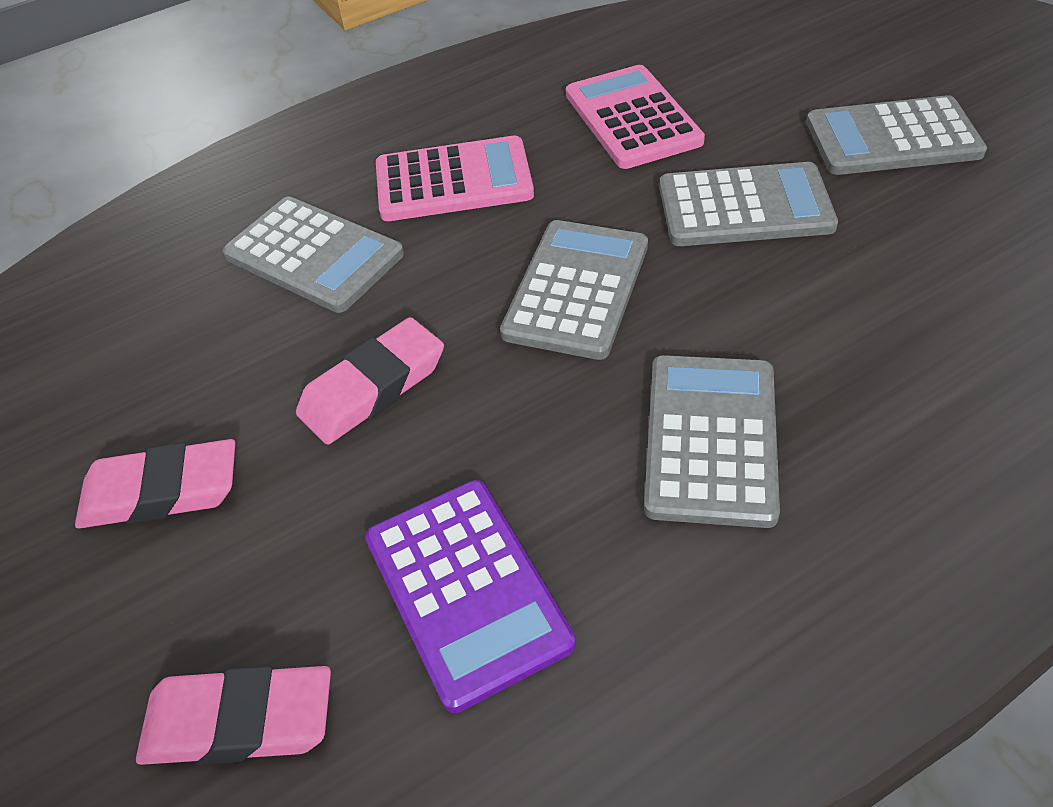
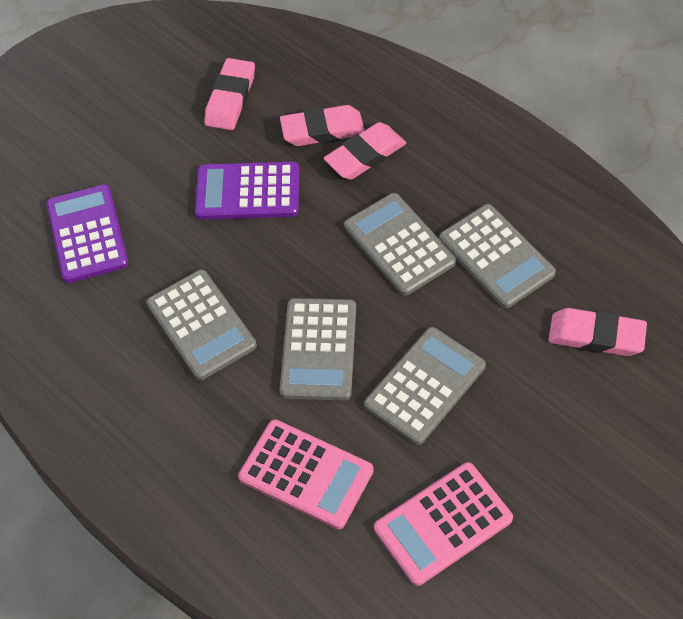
pink eraser: 3 -> 4
purple calculator: 1 -> 2

